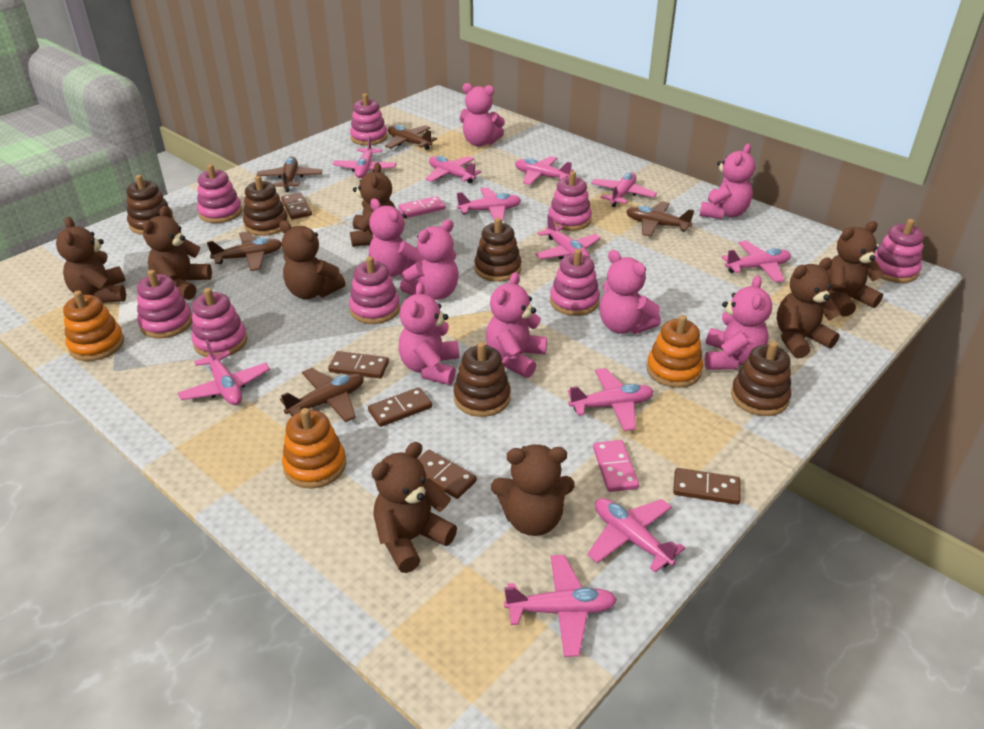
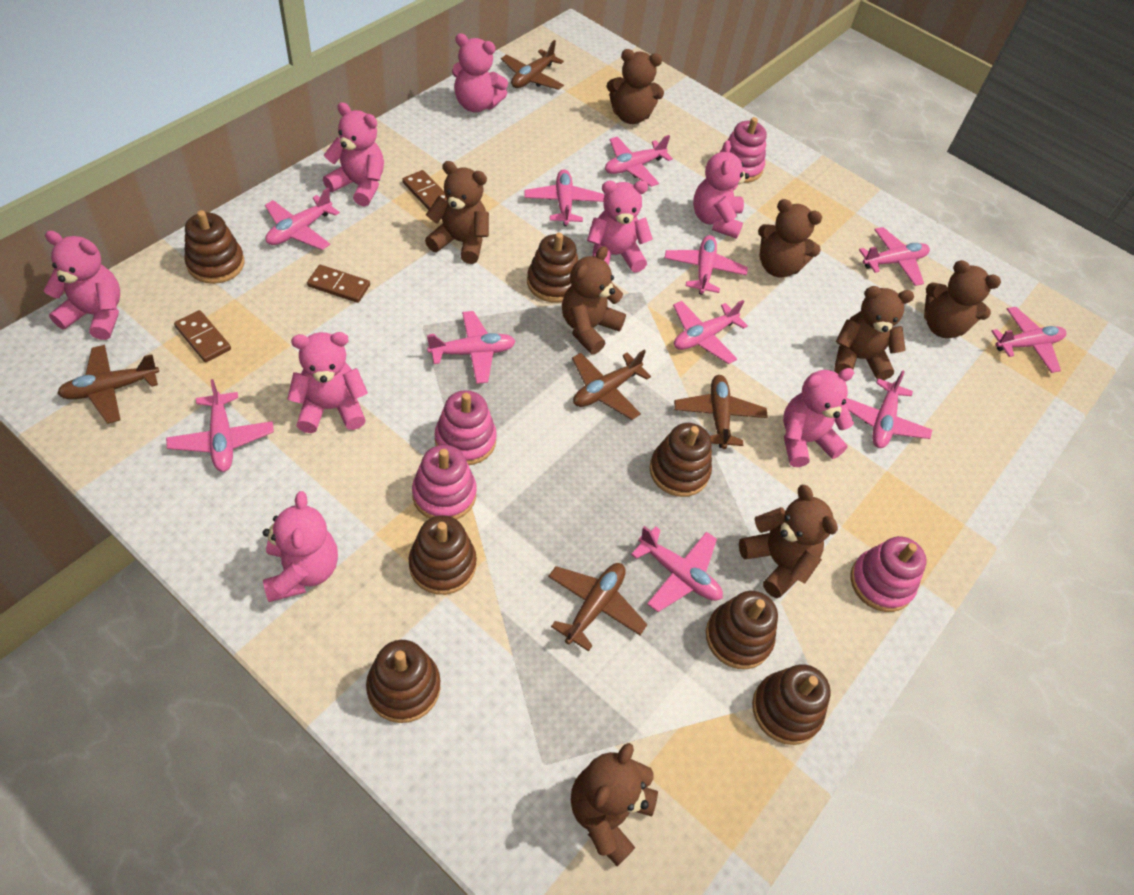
brown domino: 5 -> 3
brown stacking toy: 5 -> 7
orange stacking toy: 3 -> 0
pink domino: 2 -> 0
pink stacking toy: 8 -> 4

